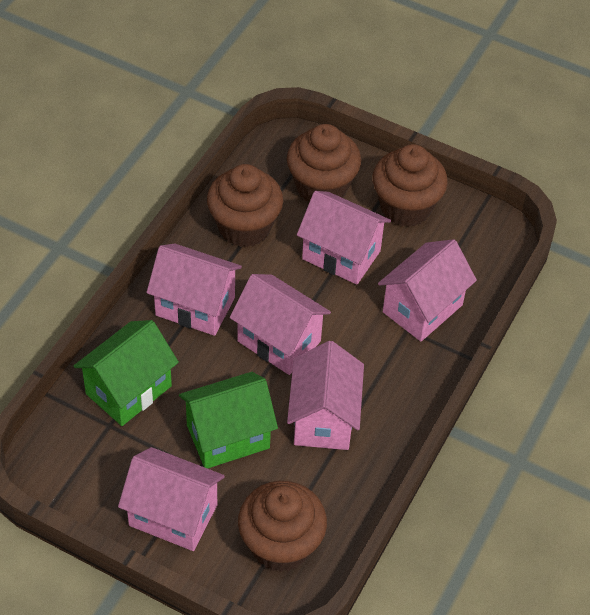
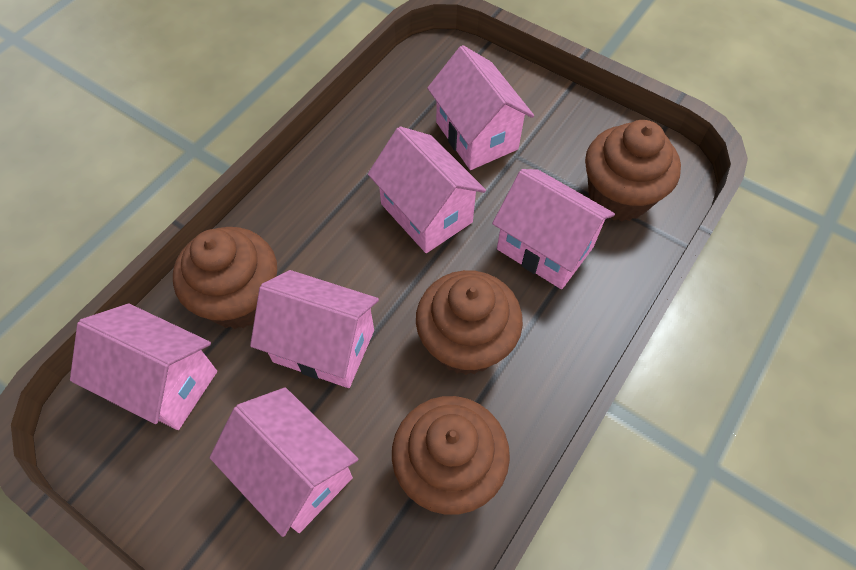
green house: 2 -> 0

